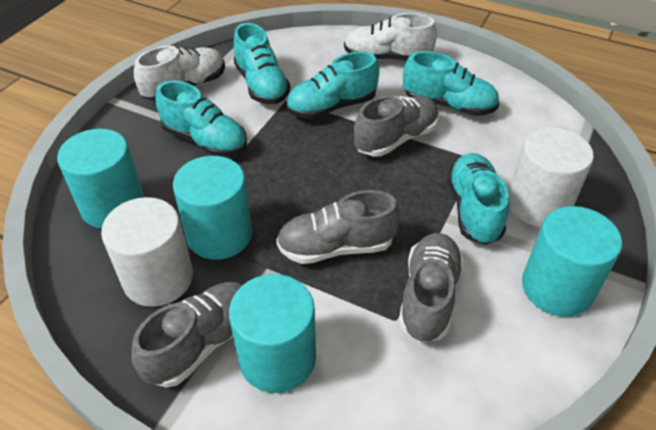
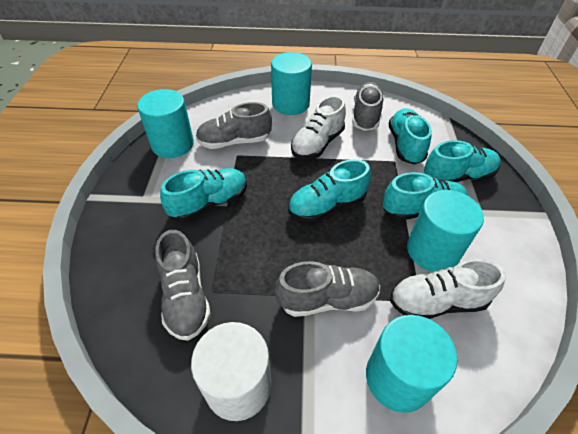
white cylinder: 2 -> 1

